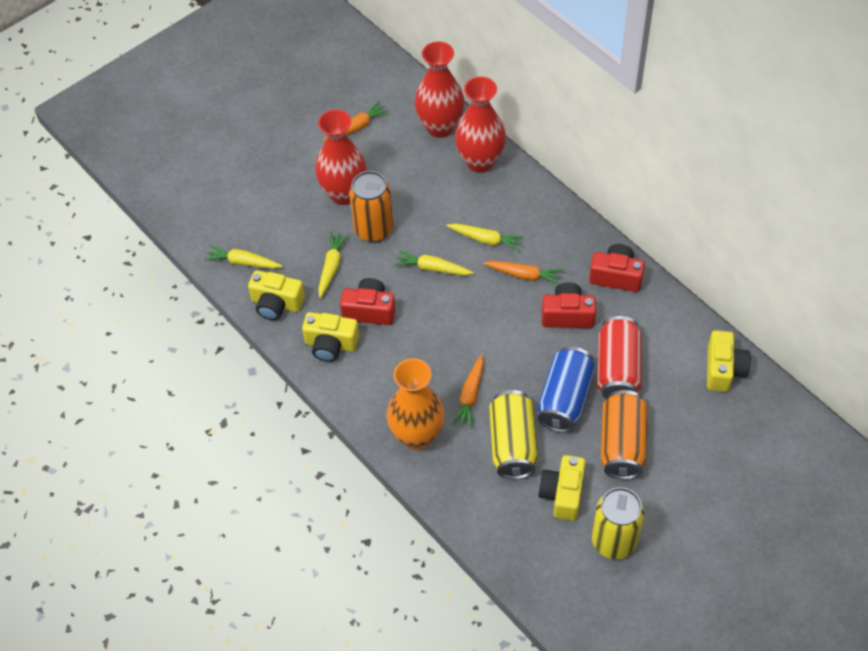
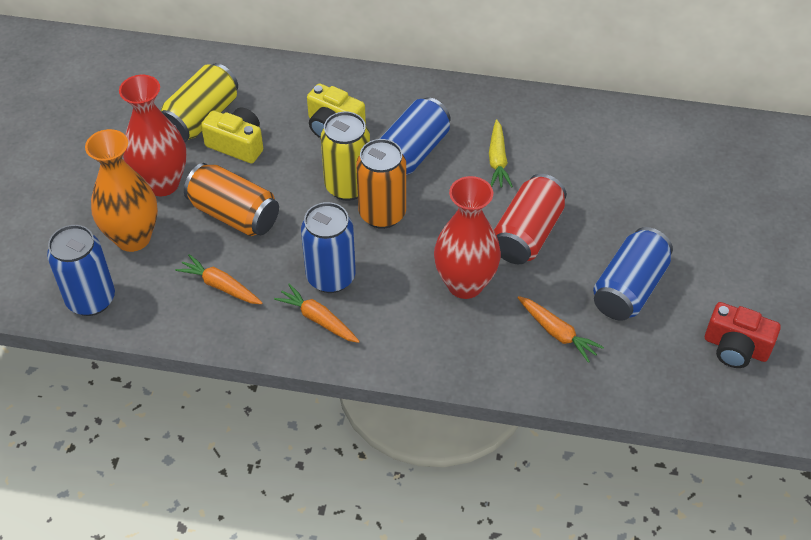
blue can: 1 -> 4
red camera: 3 -> 1
red vase: 3 -> 2
yellow camera: 4 -> 2
yellow carrot: 4 -> 1

